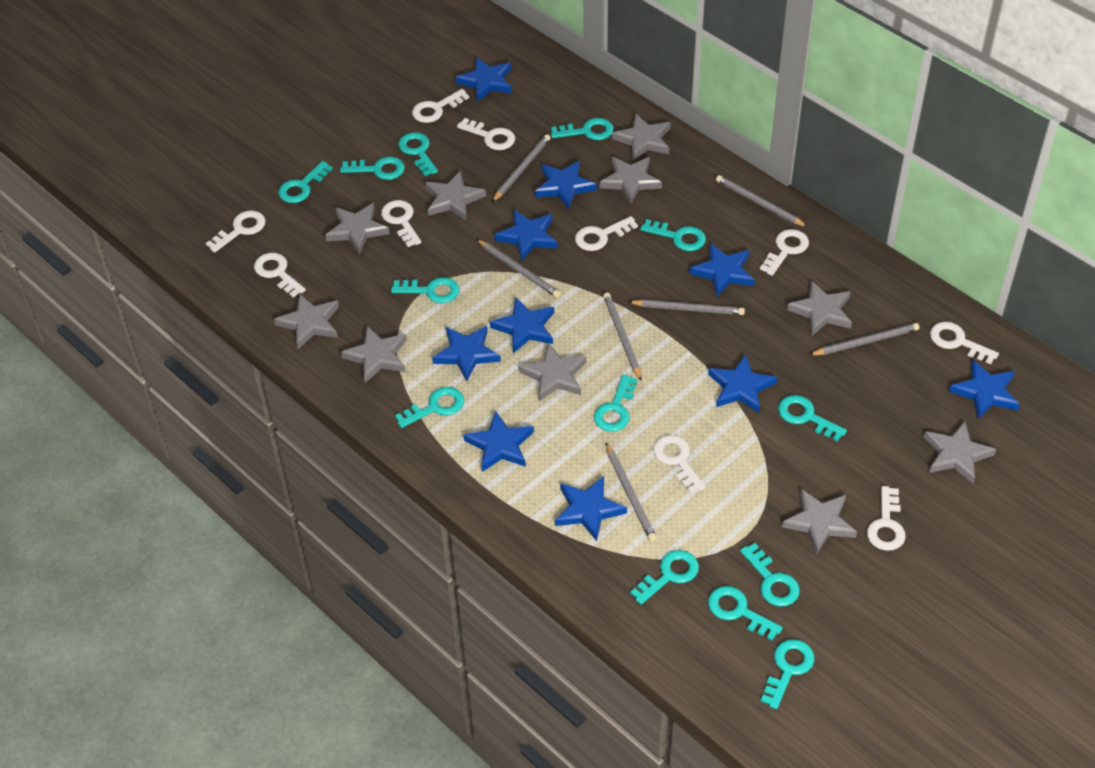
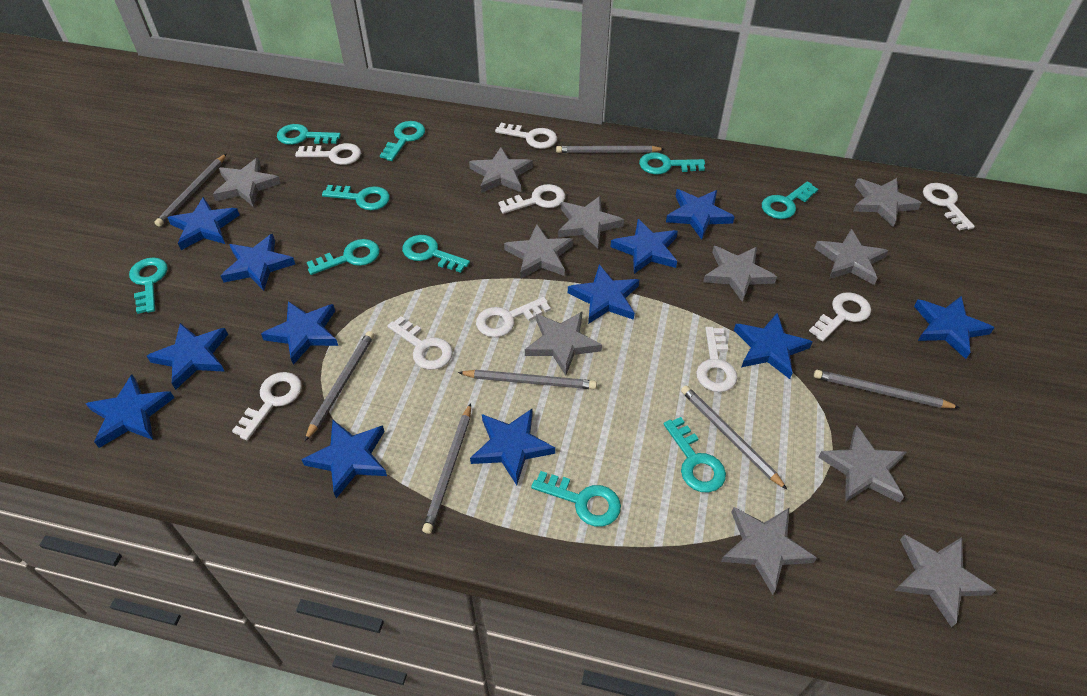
blue star: 10 -> 12
grey star: 10 -> 11
turquoise key: 13 -> 10
white key: 10 -> 9

